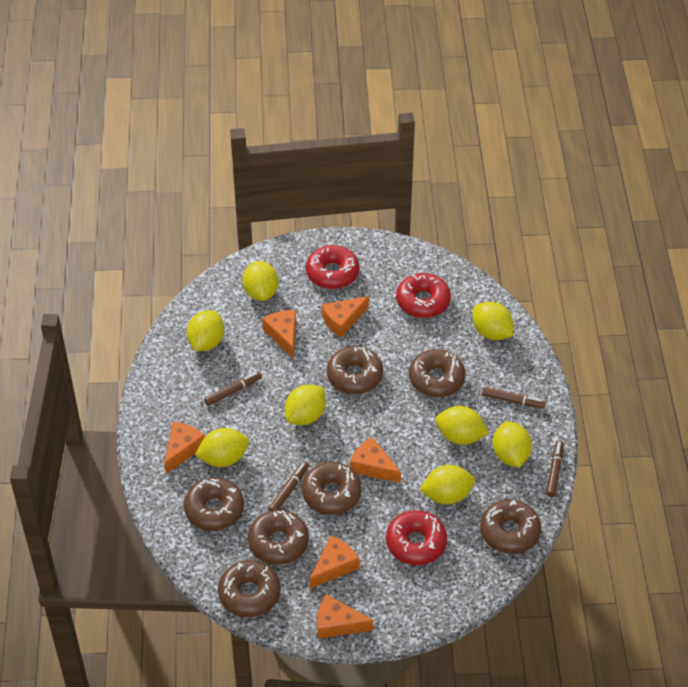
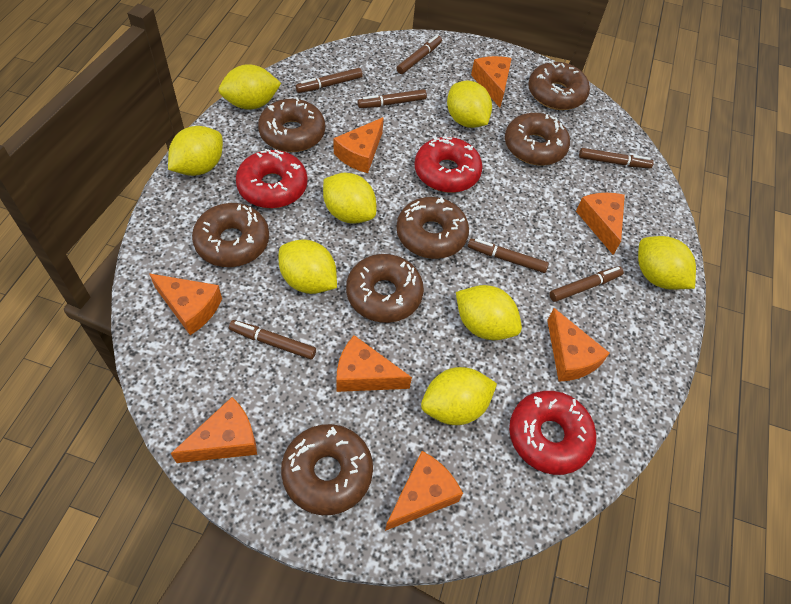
brown marker: 4 -> 7
orange cheese: 6 -> 8

